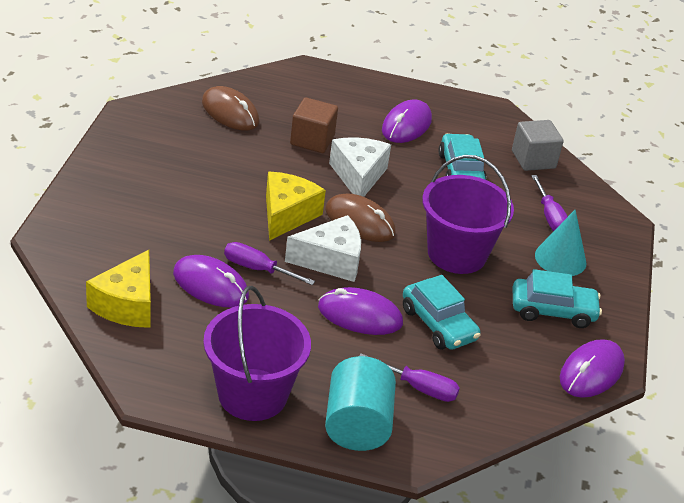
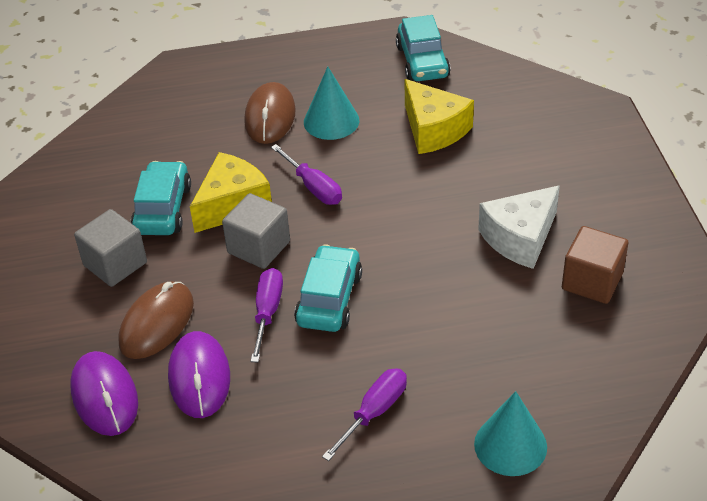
grey cube: 1 -> 2
purple bucket: 2 -> 0
purple mouse: 4 -> 2
turquoise cone: 1 -> 2
turquoise cylinder: 1 -> 0
white cheese: 2 -> 1

